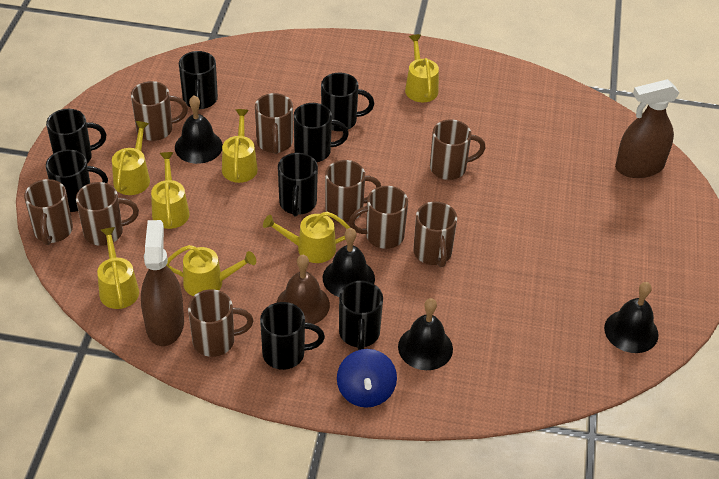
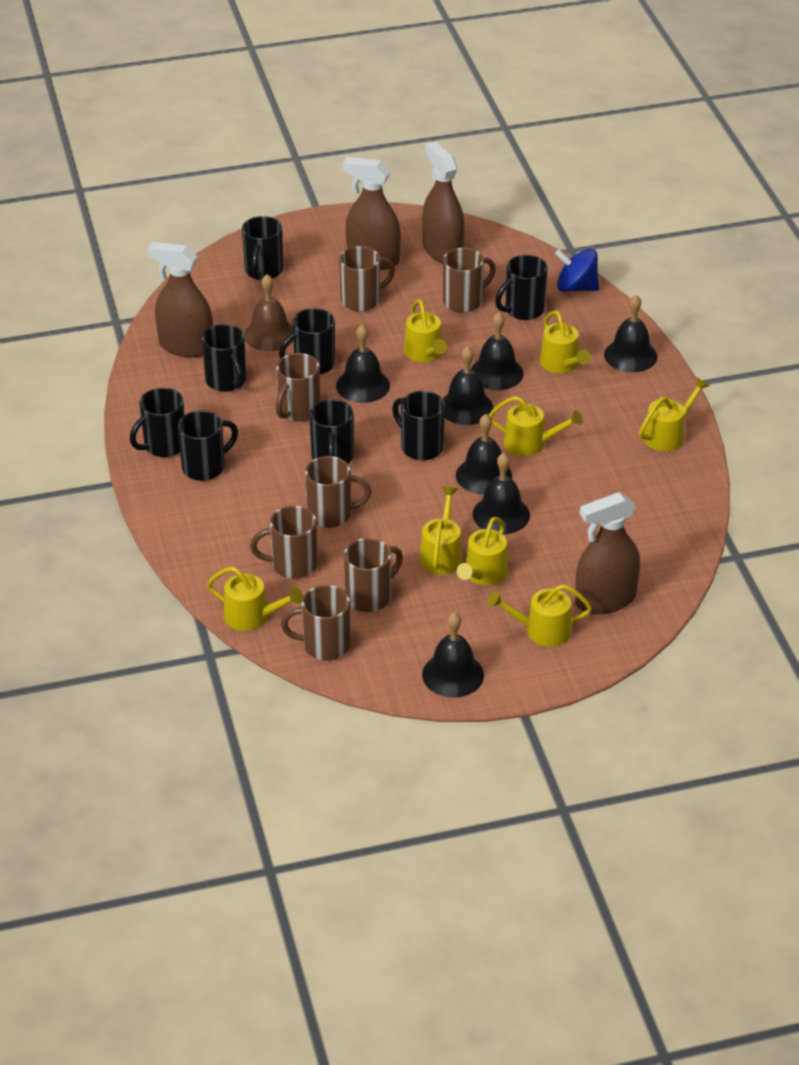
black bell: 4 -> 7
brown mug: 9 -> 7
brown spray bottle: 2 -> 4
yellow watering can: 7 -> 8

